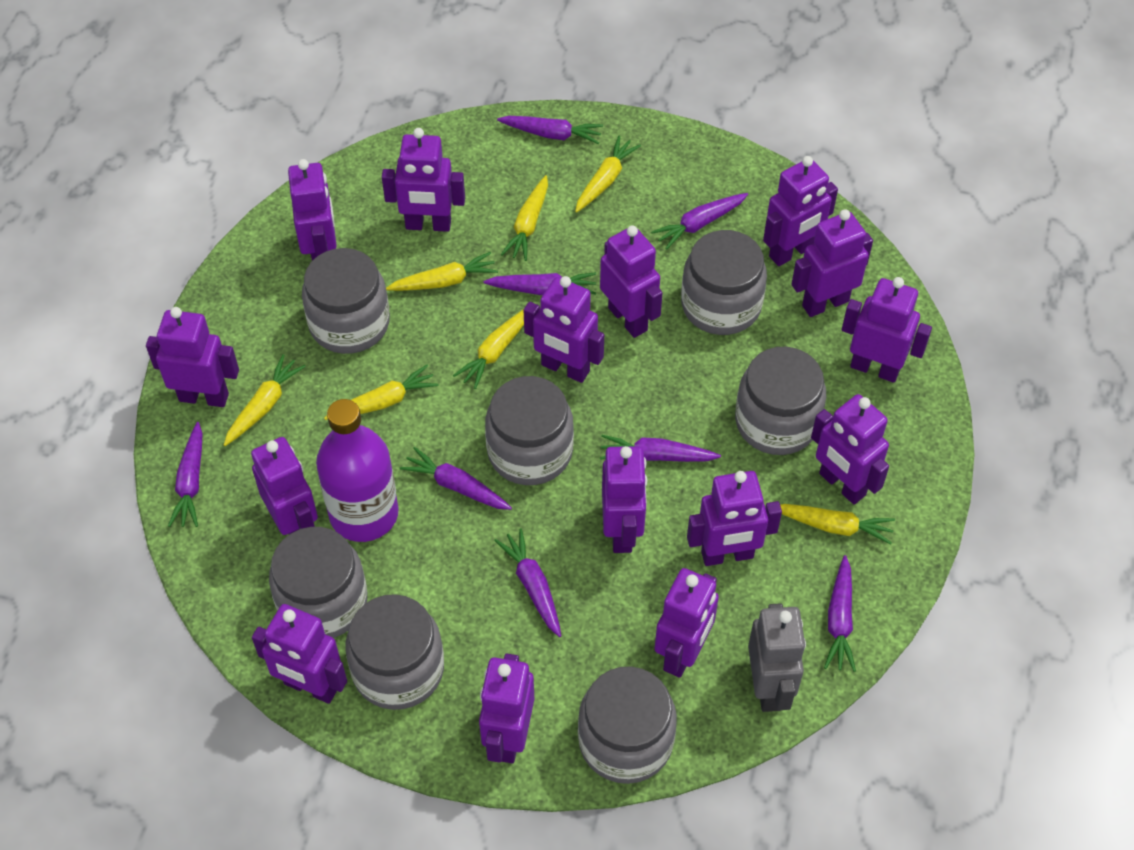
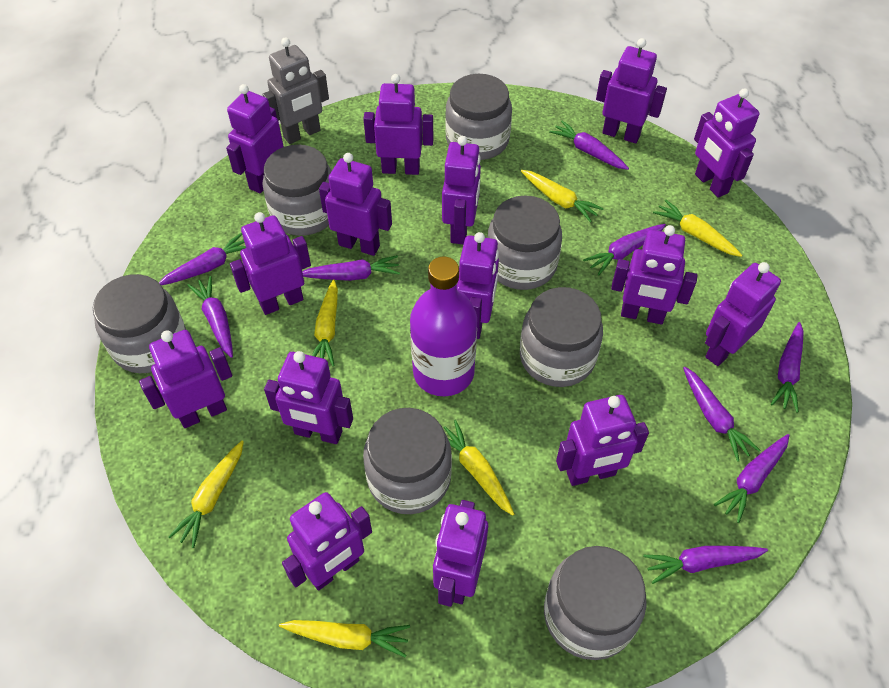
purple carrot: 8 -> 9
yellow carrot: 7 -> 6

